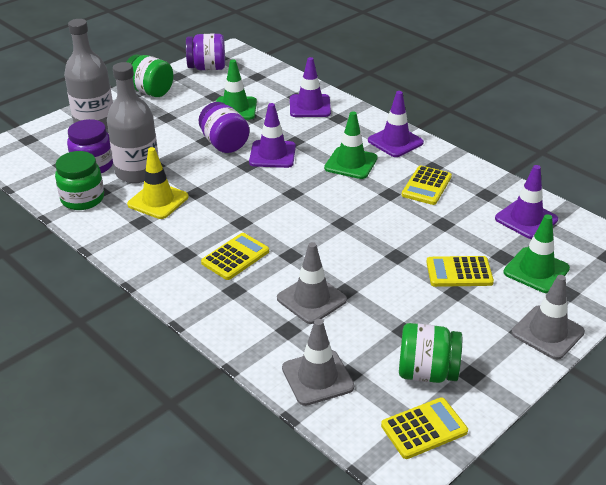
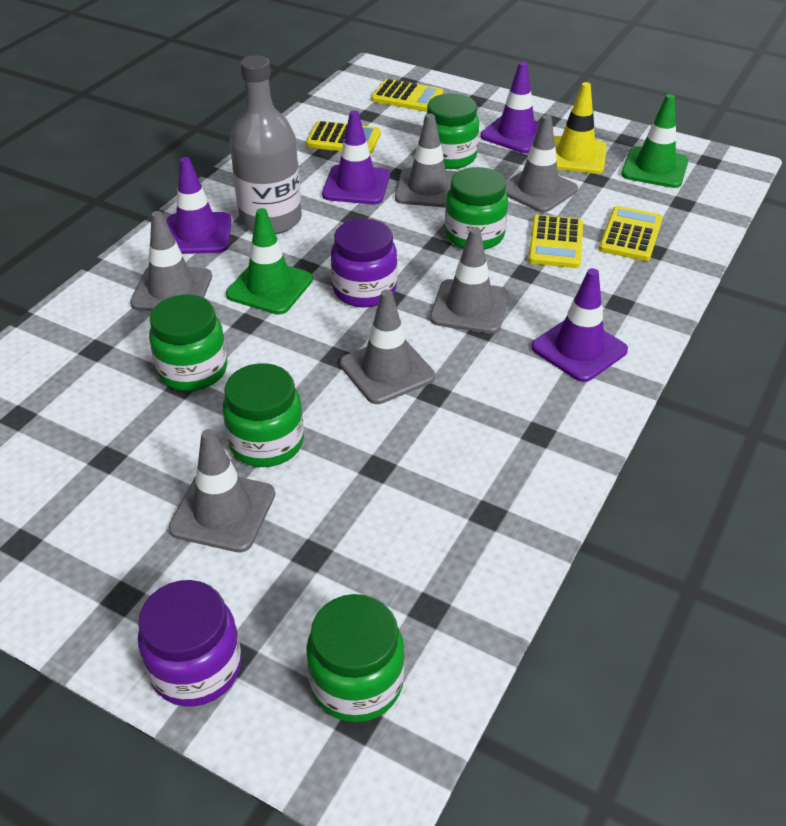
green jar: 3 -> 5
green traffic cone: 3 -> 2
grey bottle: 2 -> 1
grey traffic cone: 3 -> 6
purple jar: 3 -> 2

